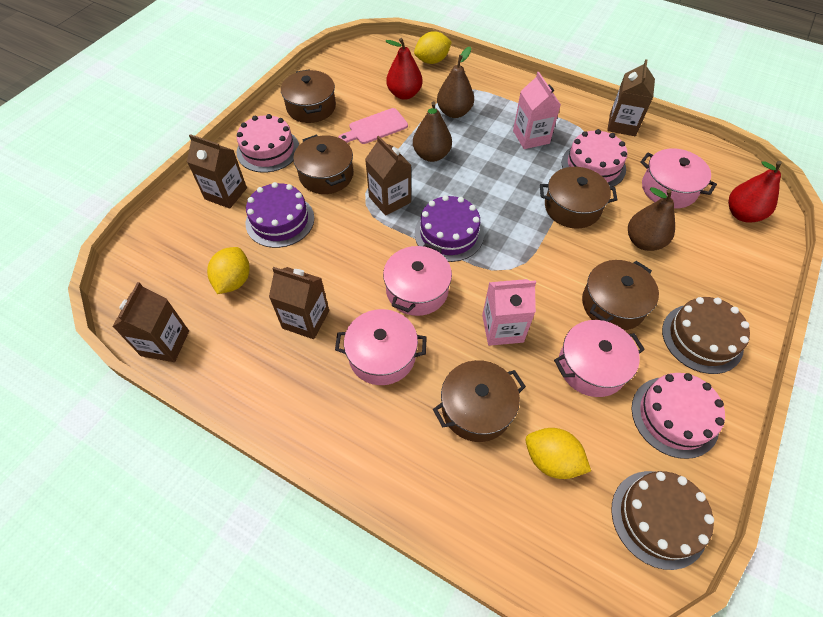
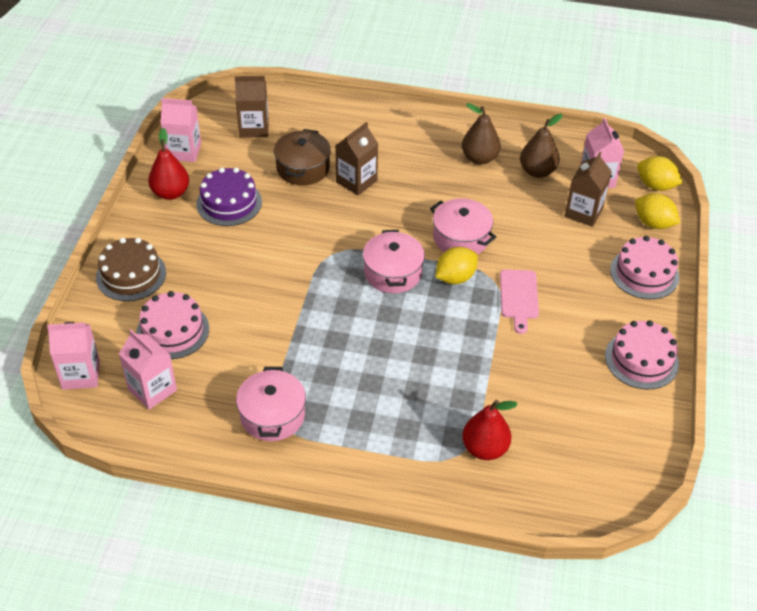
brown cake: 2 -> 1
brown carton: 5 -> 3
brown pear: 3 -> 2
brown pot: 5 -> 1
pink carton: 2 -> 4
pink pot: 4 -> 3
purple cake: 2 -> 1

